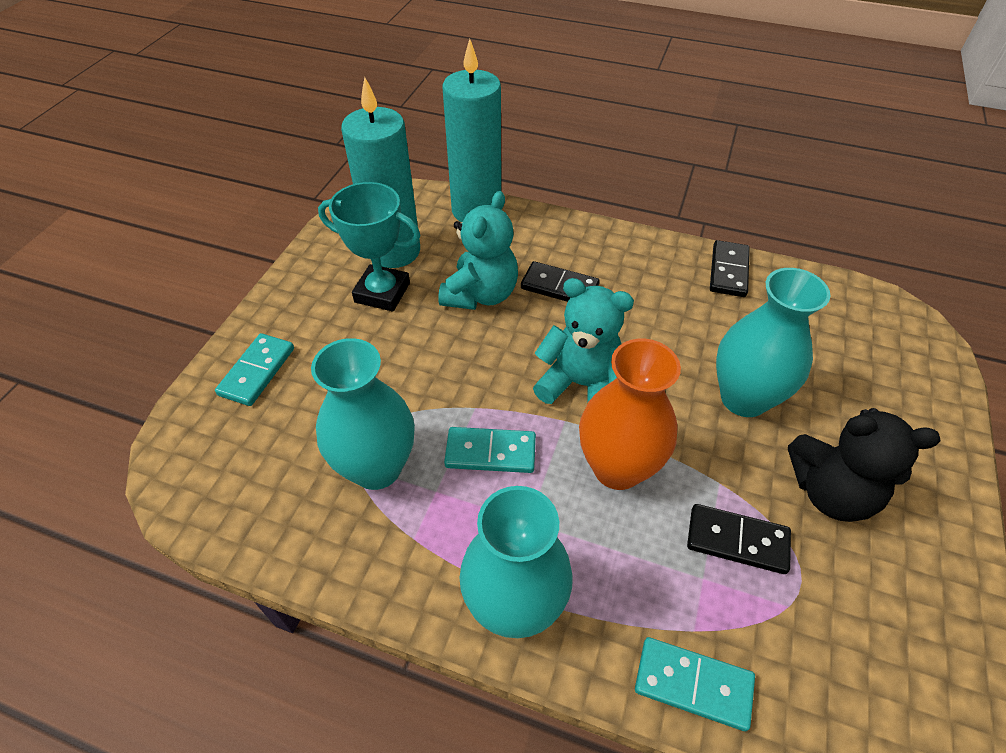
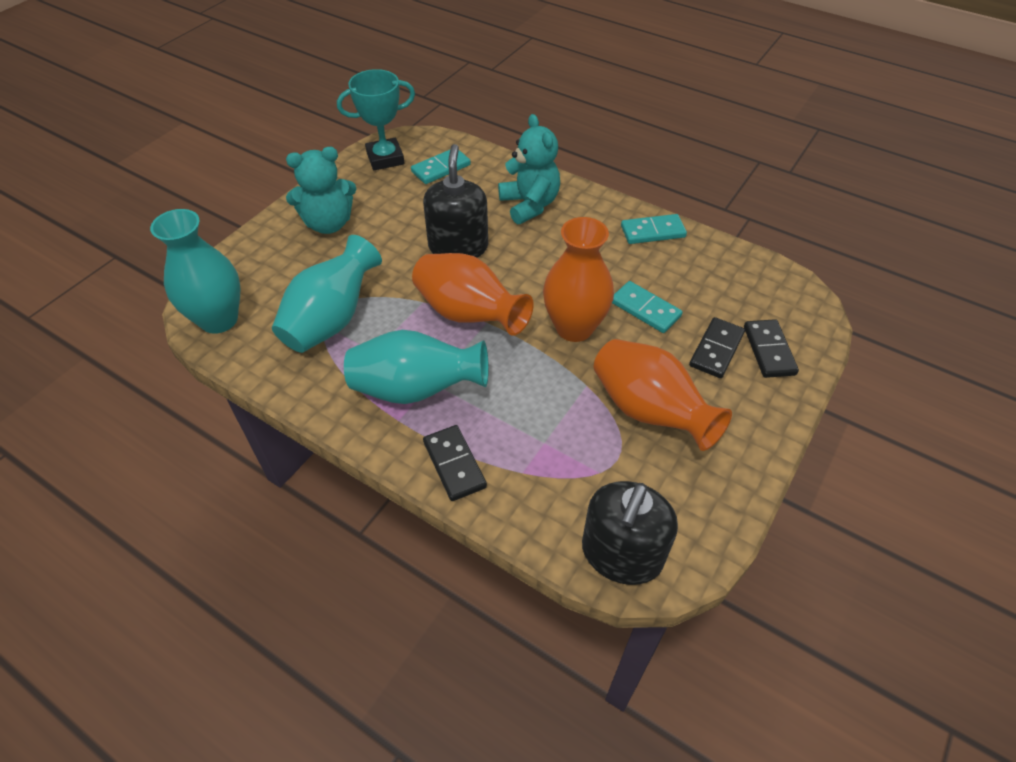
black soap dispenser: 0 -> 2
black teddy bear: 1 -> 0
orange vase: 1 -> 3
turquoise candle: 2 -> 0

